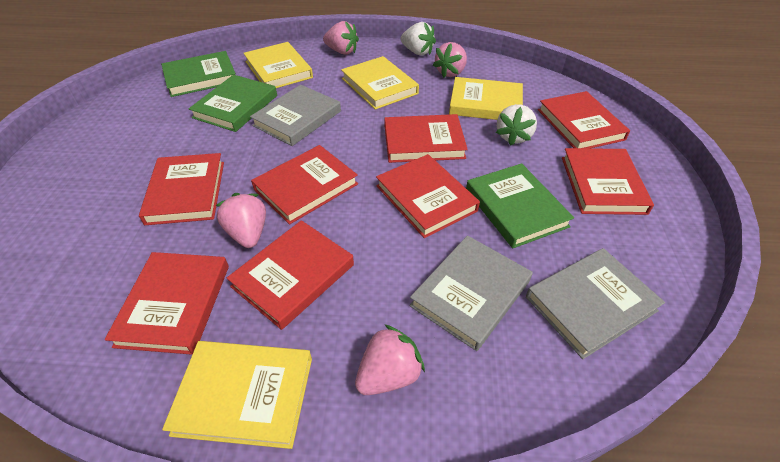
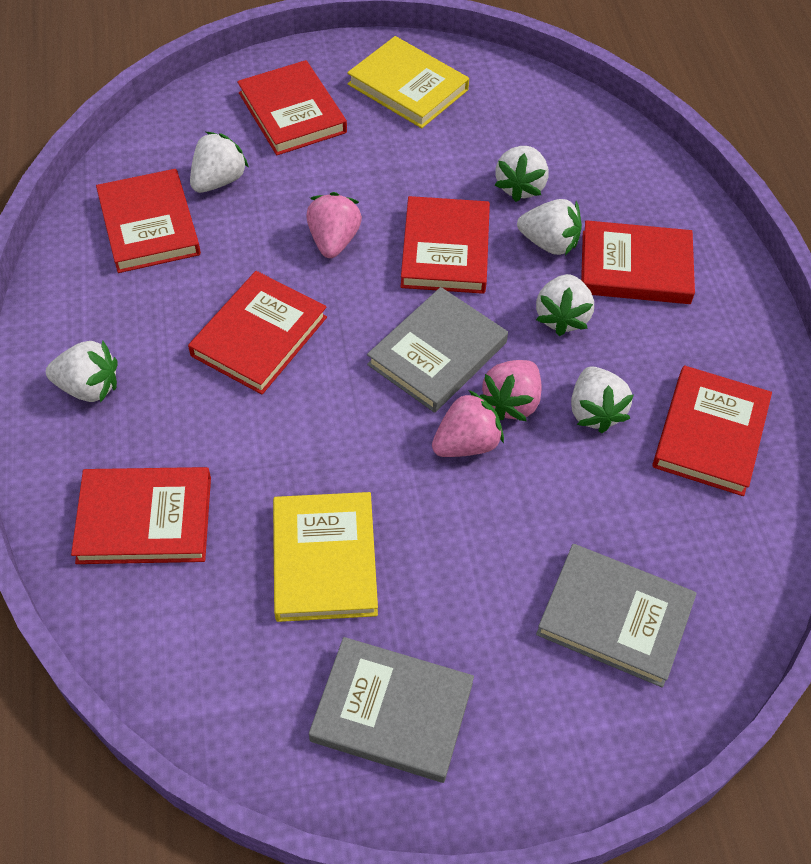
green book: 3 -> 0
pink strawberry: 4 -> 3
red book: 8 -> 7
white strawberry: 2 -> 6
yellow book: 4 -> 2

